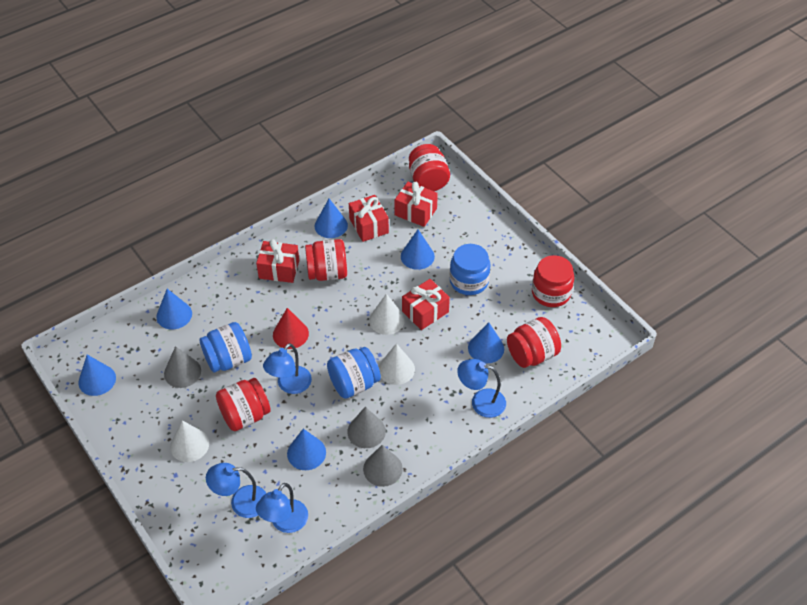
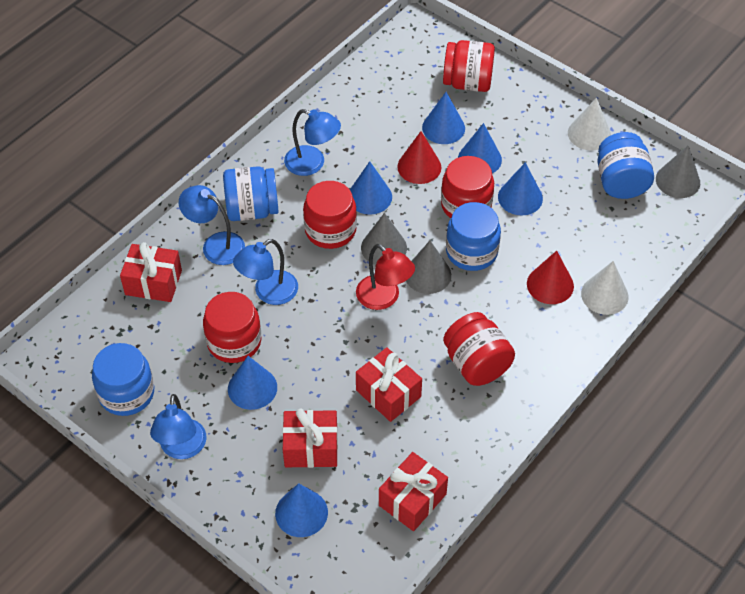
blue jar: 3 -> 4
red cone: 1 -> 2
red lamp: 0 -> 1
white cone: 3 -> 2

